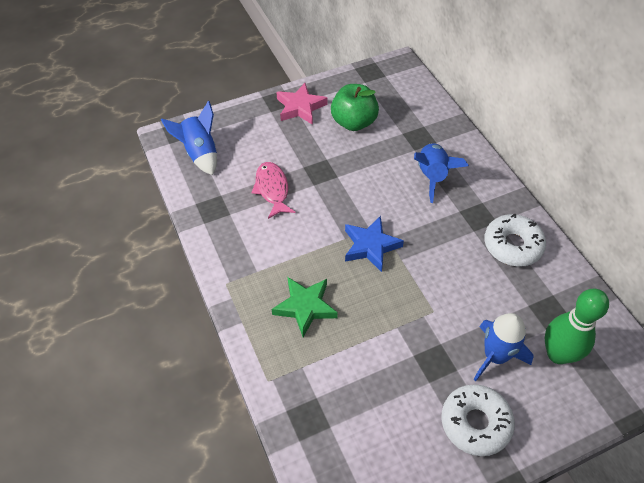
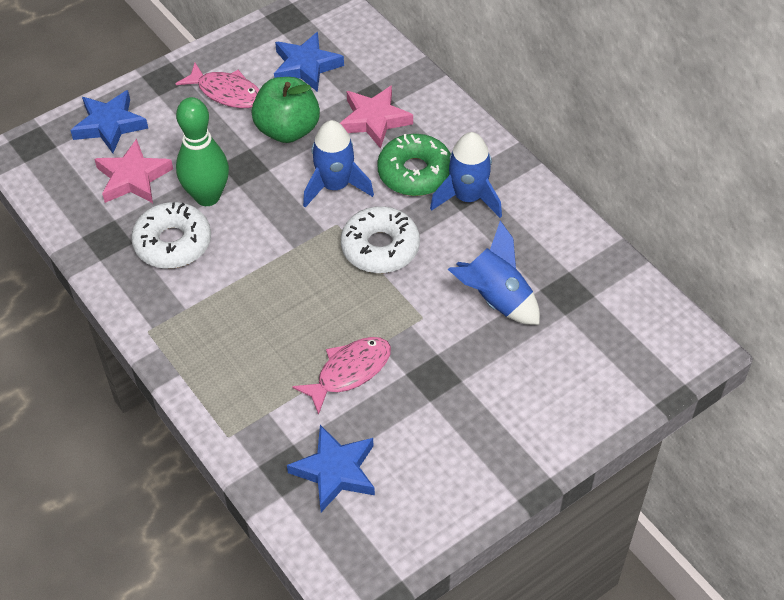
blue star: 1 -> 3
green donut: 0 -> 1
green star: 1 -> 0
pink fish: 1 -> 2
pink star: 1 -> 2

